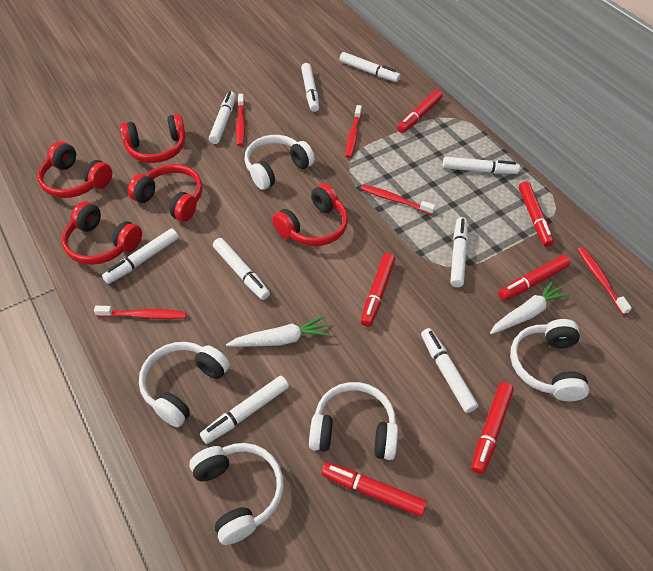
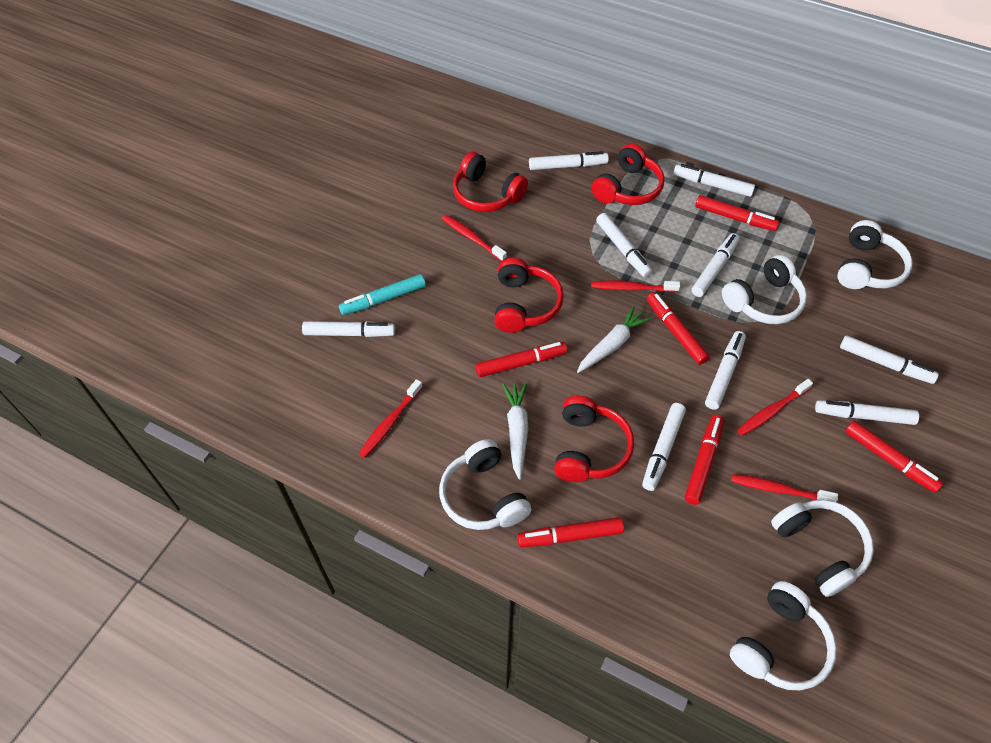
red headphones: 5 -> 4
turquoise marker: 0 -> 1

